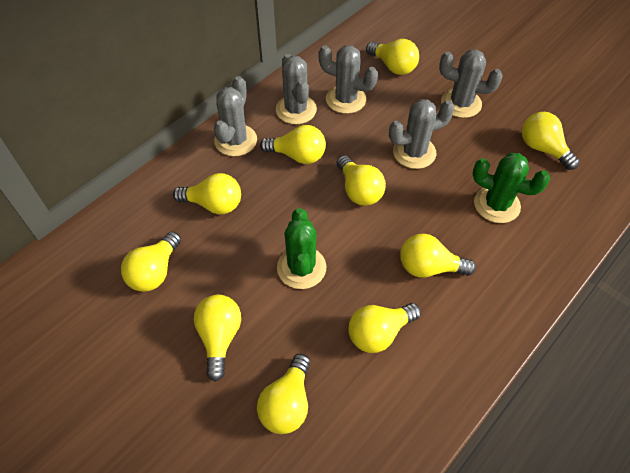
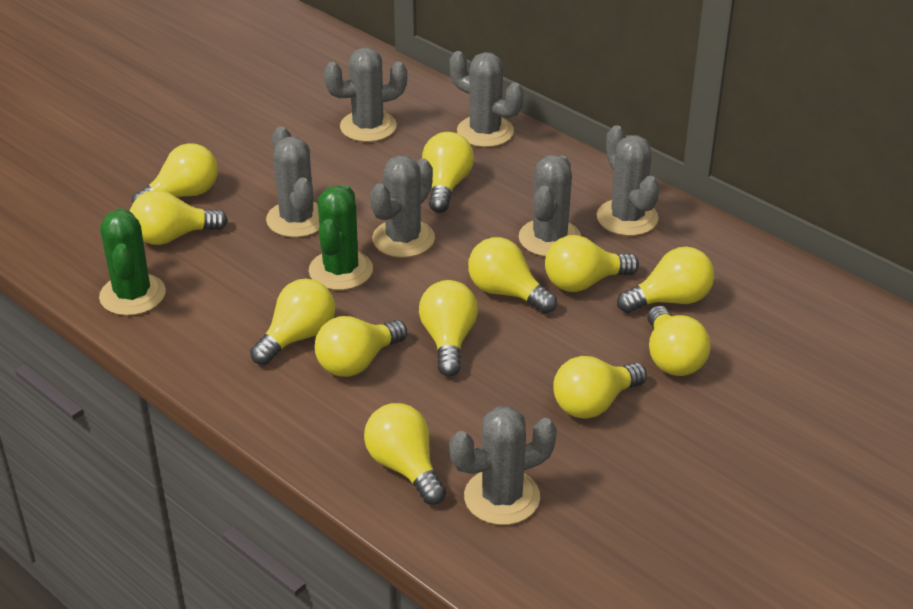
grey cactus: 5 -> 7
yellow light bulb: 10 -> 12

